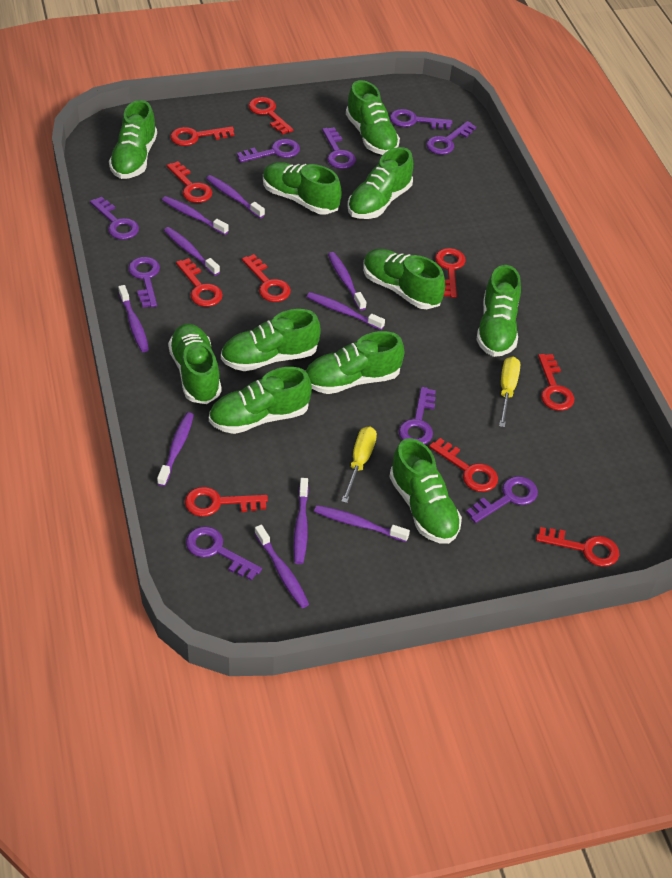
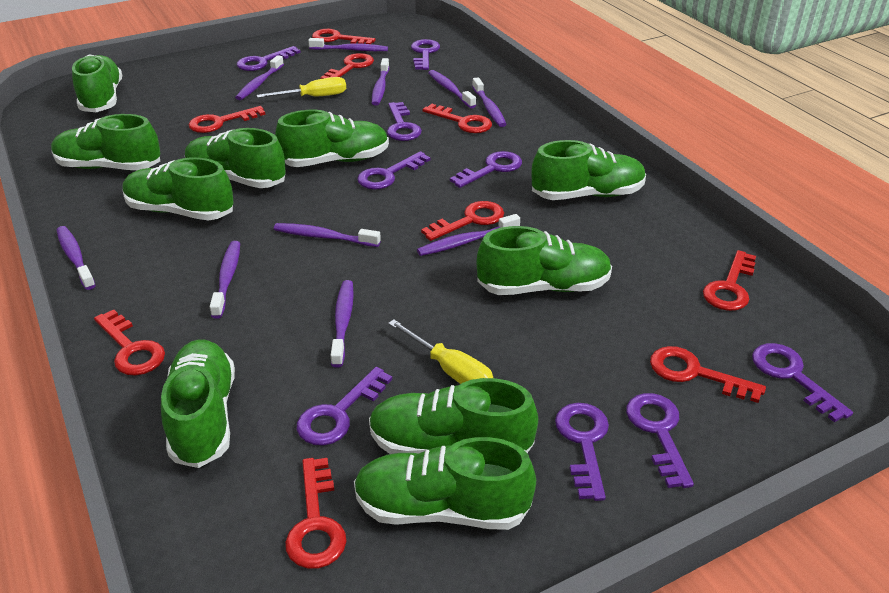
green shoe: 11 -> 10
red key: 10 -> 9

